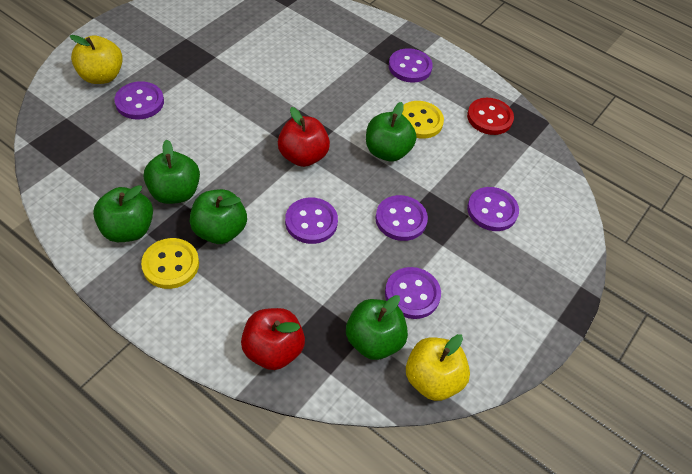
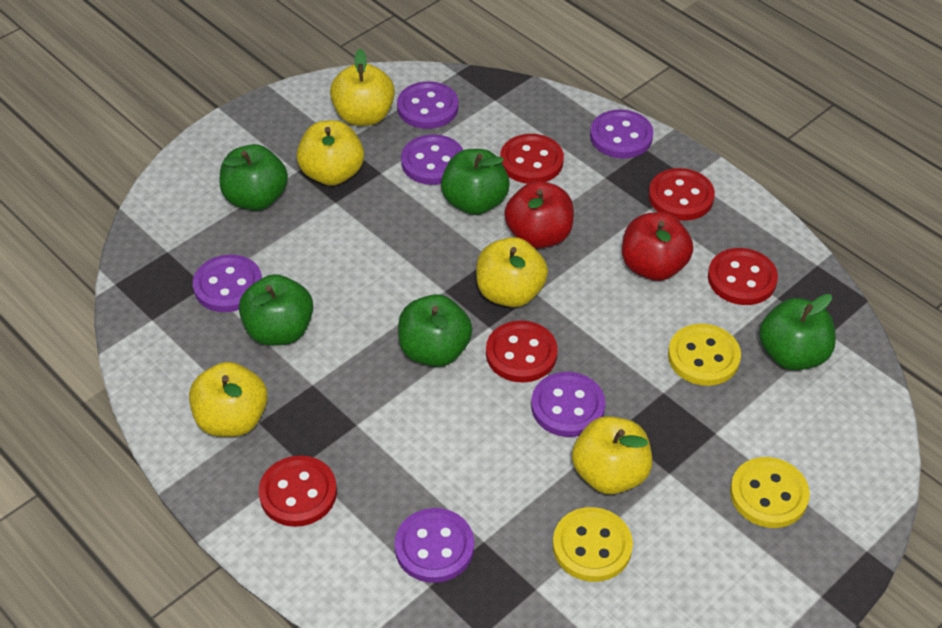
red button: 1 -> 5
yellow apple: 2 -> 5
yellow button: 2 -> 3

